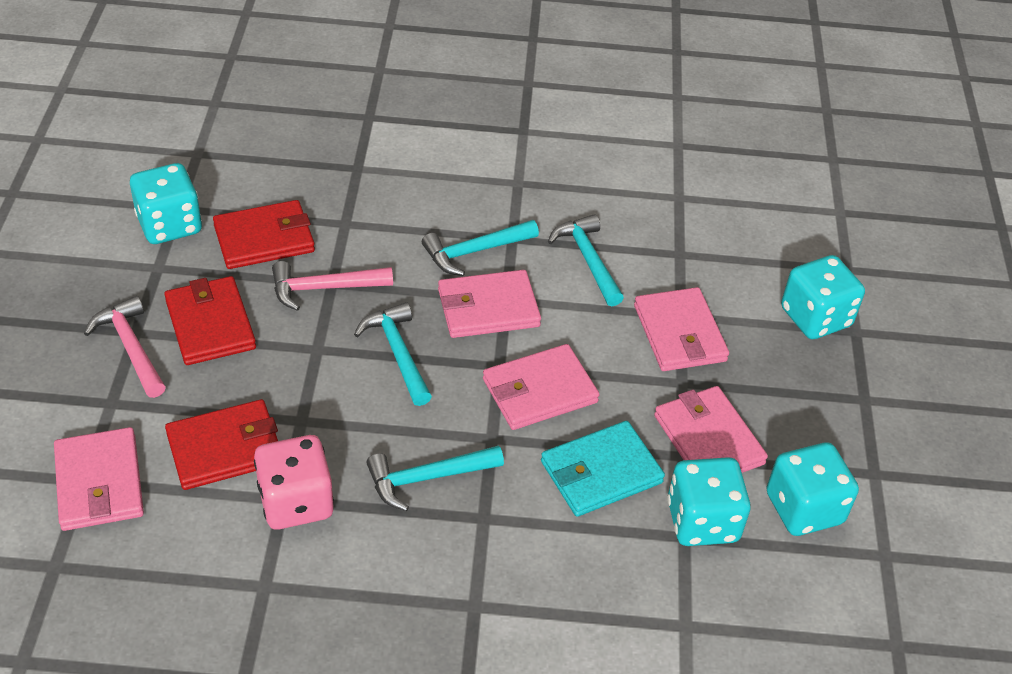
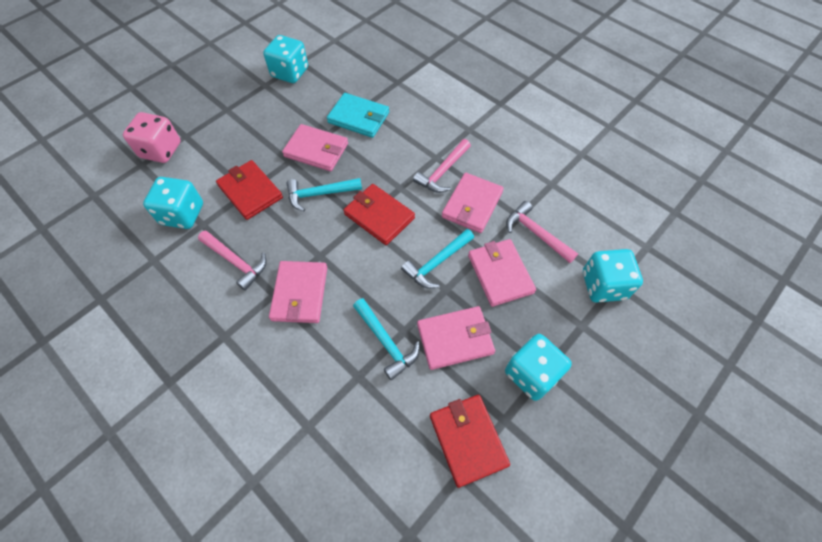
pink hammer: 2 -> 3
turquoise hammer: 4 -> 3

